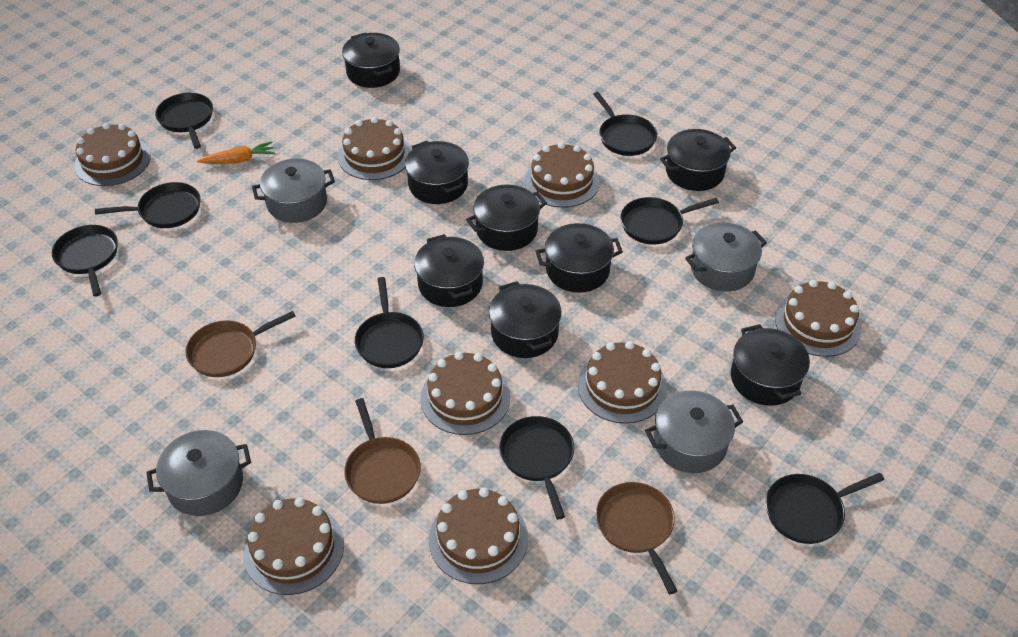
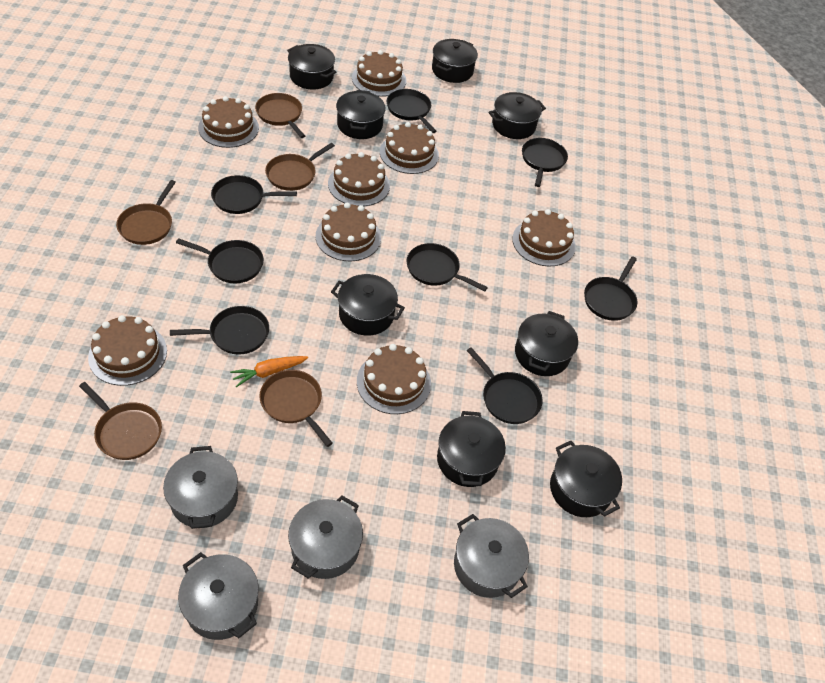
brown pan: 3 -> 5

